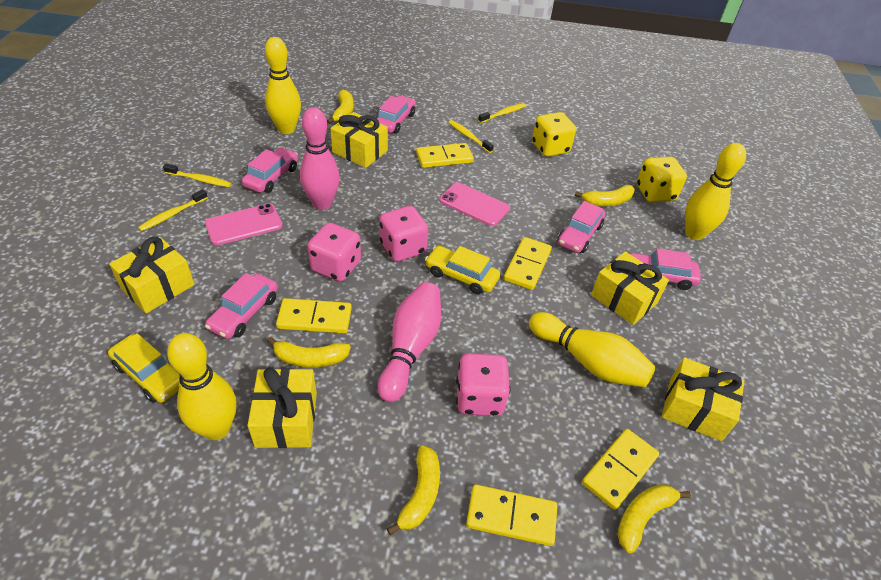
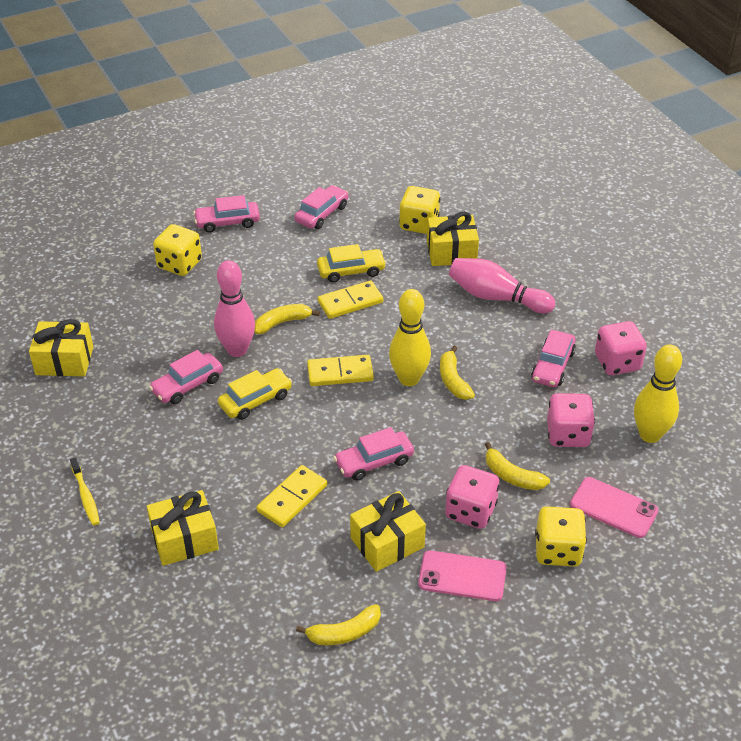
yellow banana: 5 -> 4
yellow bowling pin: 4 -> 2
yellow dice: 2 -> 3
yellow domino: 5 -> 3
yellow gift: 5 -> 4
yellow toothbrush: 4 -> 1

